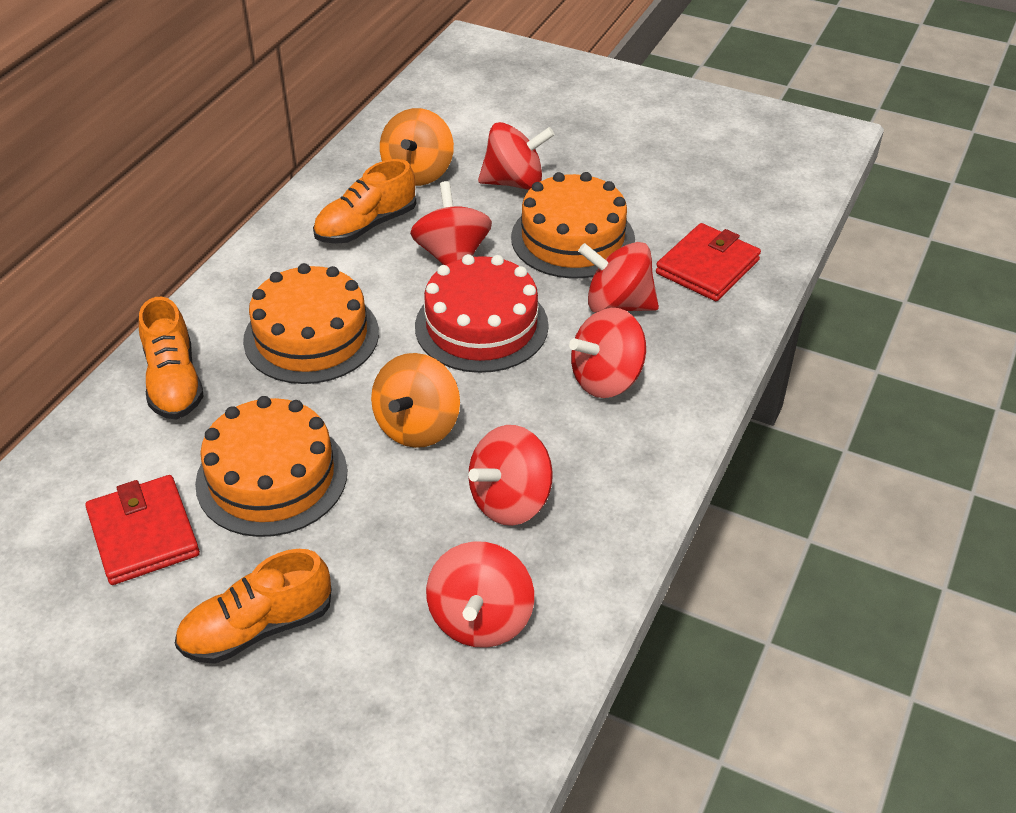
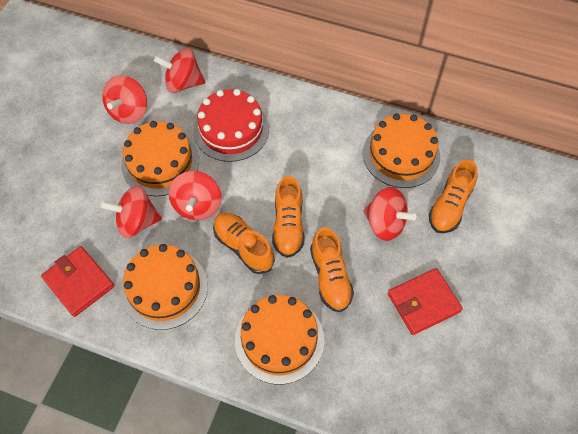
orange cake: 3 -> 4
orange shoe: 3 -> 4
orange spinning top: 2 -> 0
red spinning top: 6 -> 5

